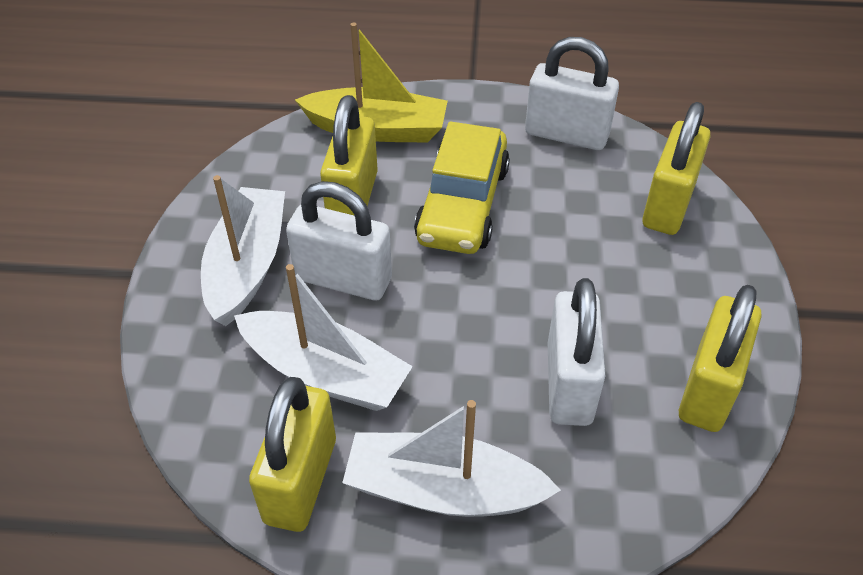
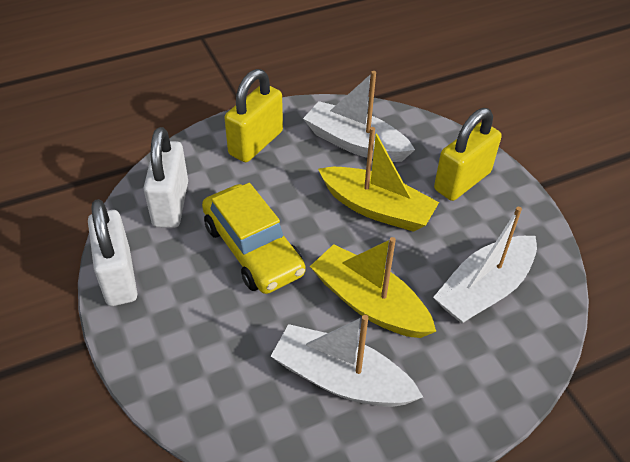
white padlock: 3 -> 2
yellow boat: 1 -> 2
yellow padlock: 4 -> 2

